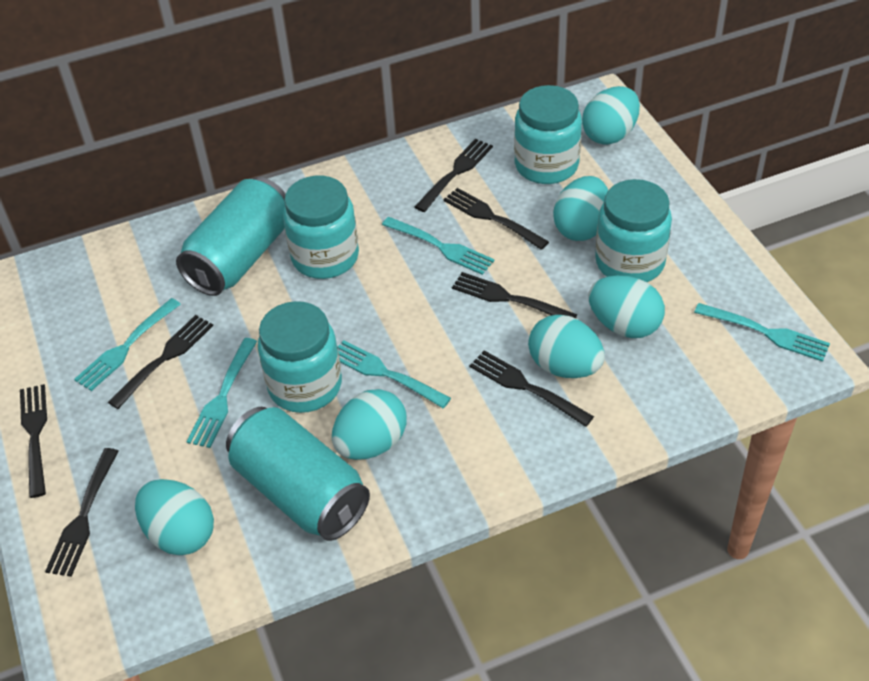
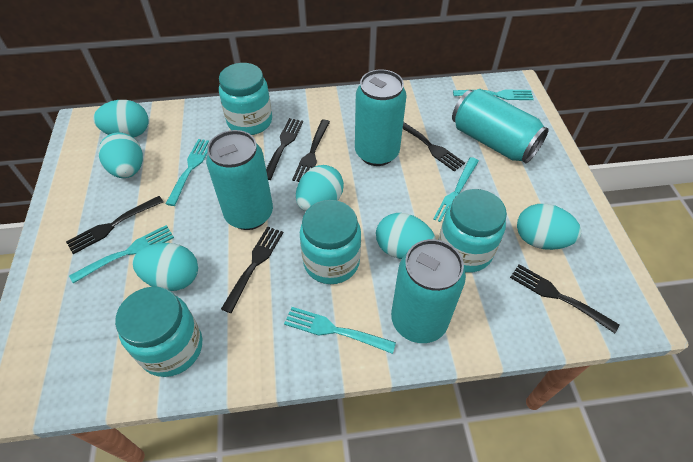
black fork: 7 -> 6
turquoise can: 2 -> 4

